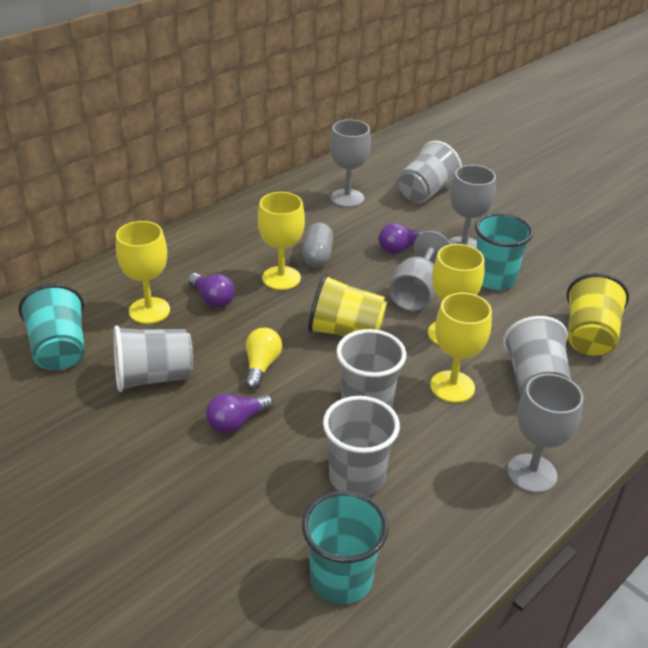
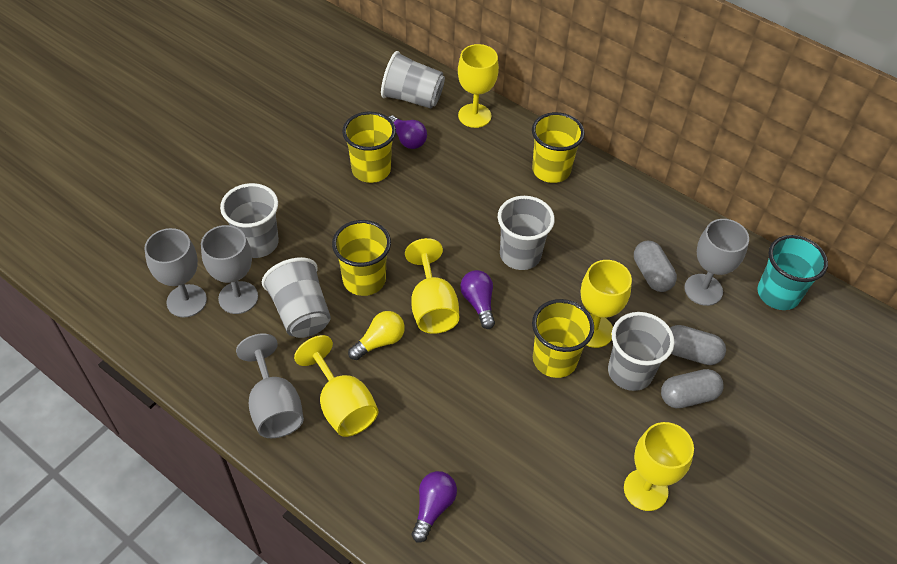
grey capsule: 1 -> 3
turquoise cup: 3 -> 1
yellow cup: 2 -> 4
yellow goblet: 4 -> 5

